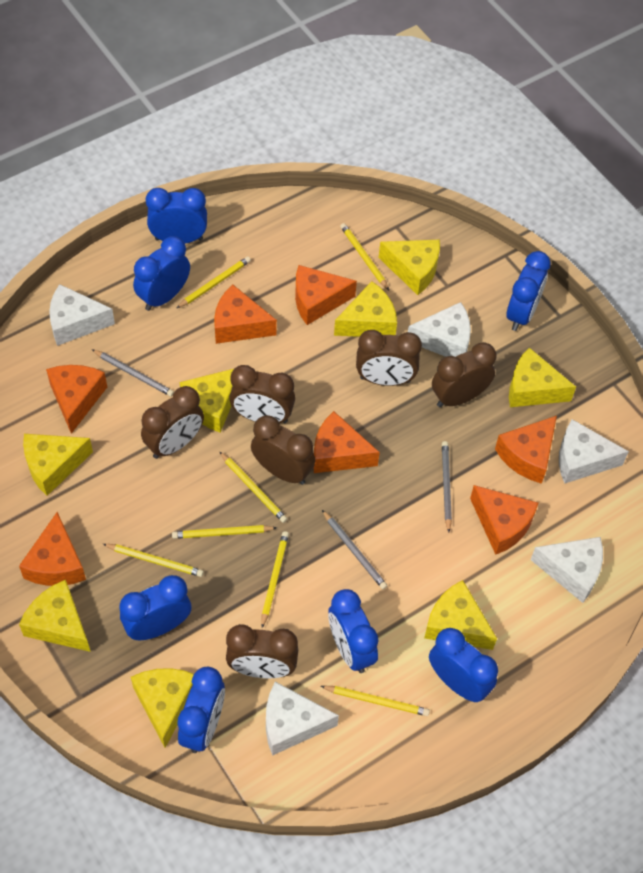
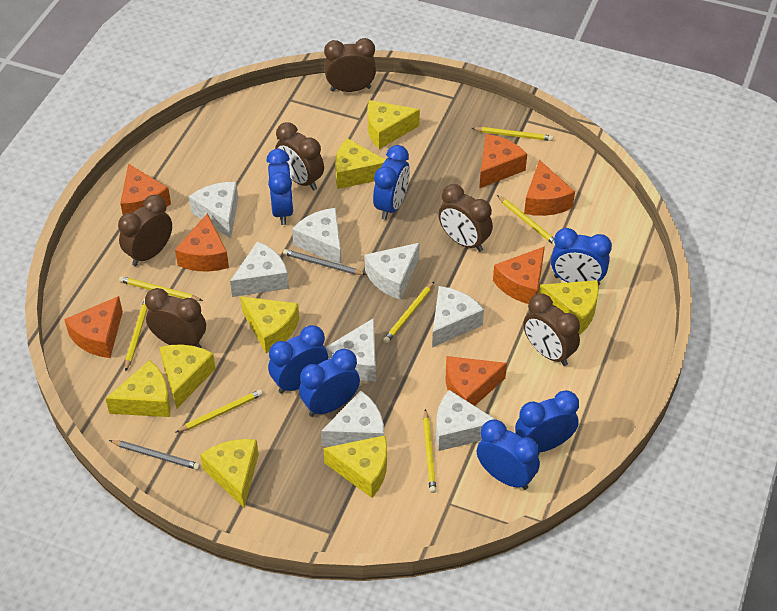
grey pencil: 3 -> 2
white cheese: 5 -> 8

